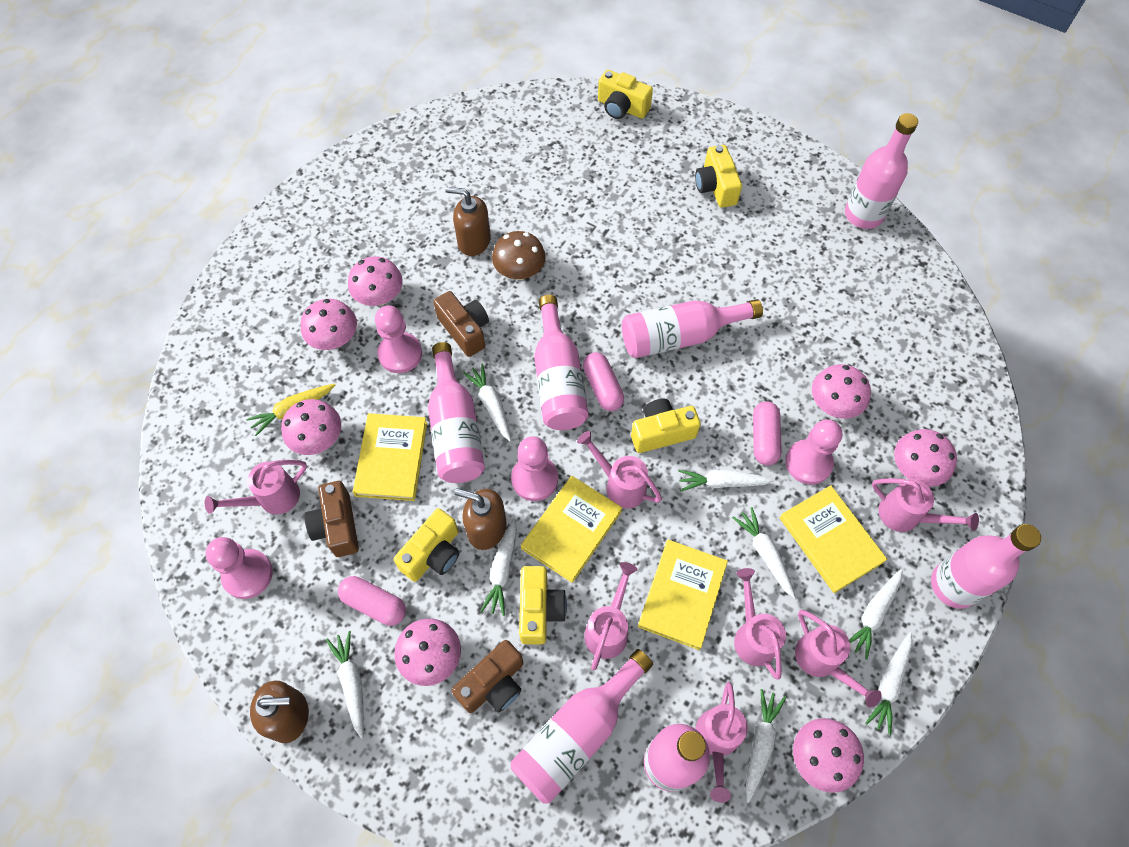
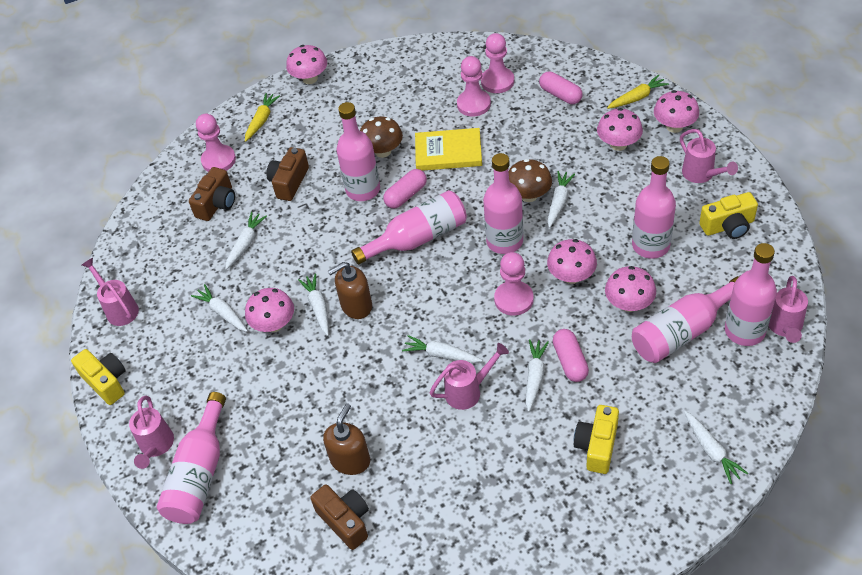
brown mushroom: 1 -> 2
brown soap dispenser: 3 -> 2
pink mushroom: 7 -> 6
pink watering can: 7 -> 5
white carrot: 8 -> 7
yellow book: 4 -> 1
yellow camera: 5 -> 3
yellow carrot: 1 -> 2

